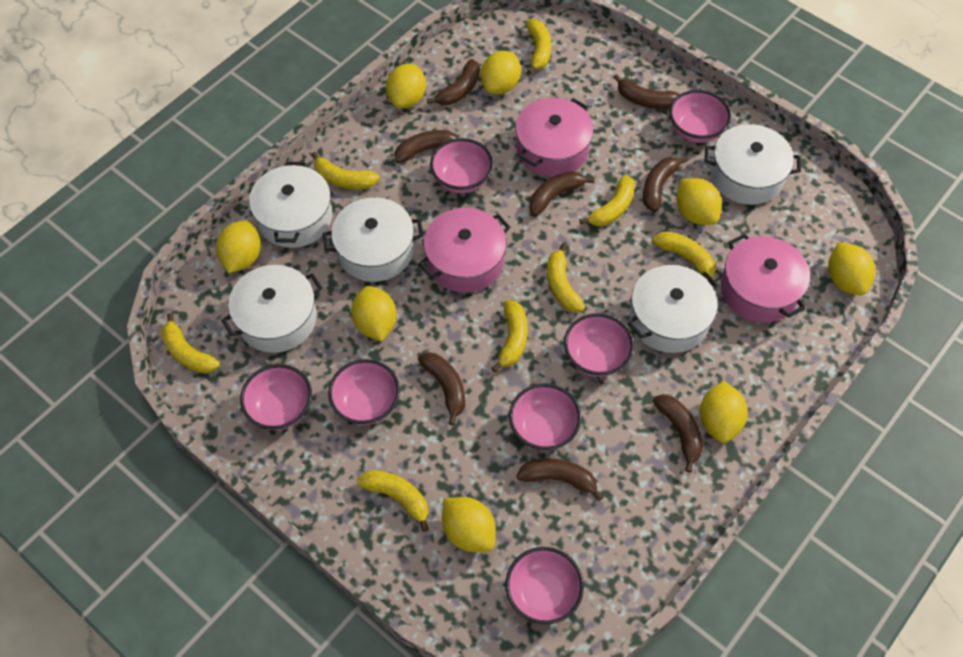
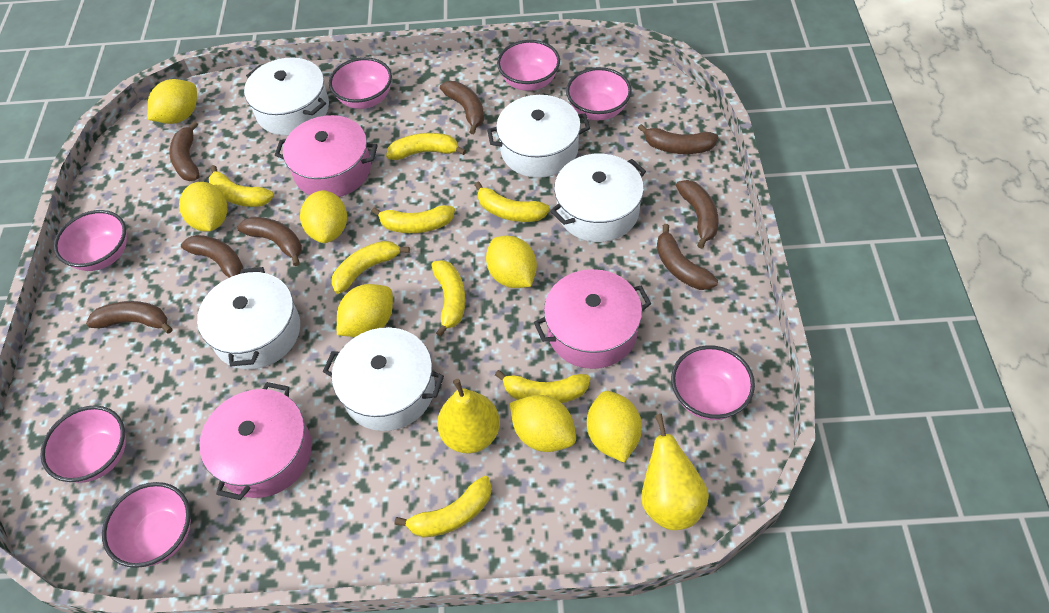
yellow lemon: 8 -> 7
yellow pear: 0 -> 2

